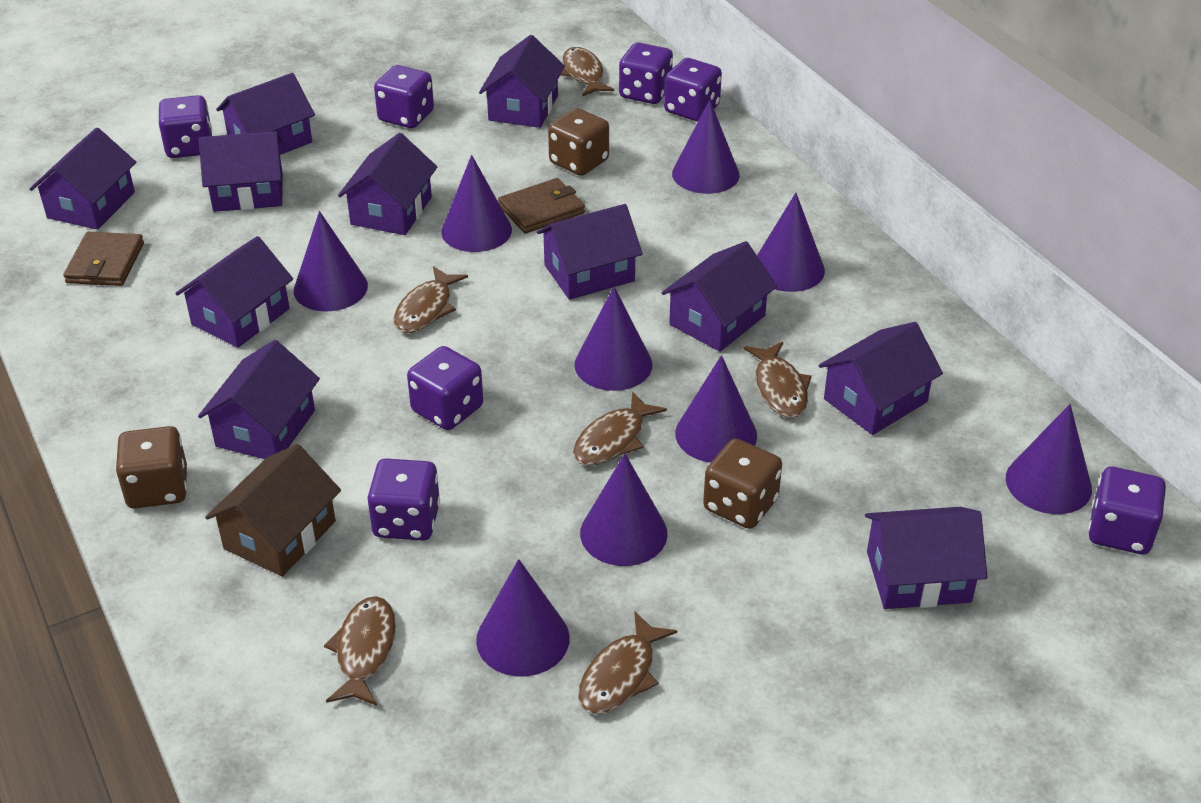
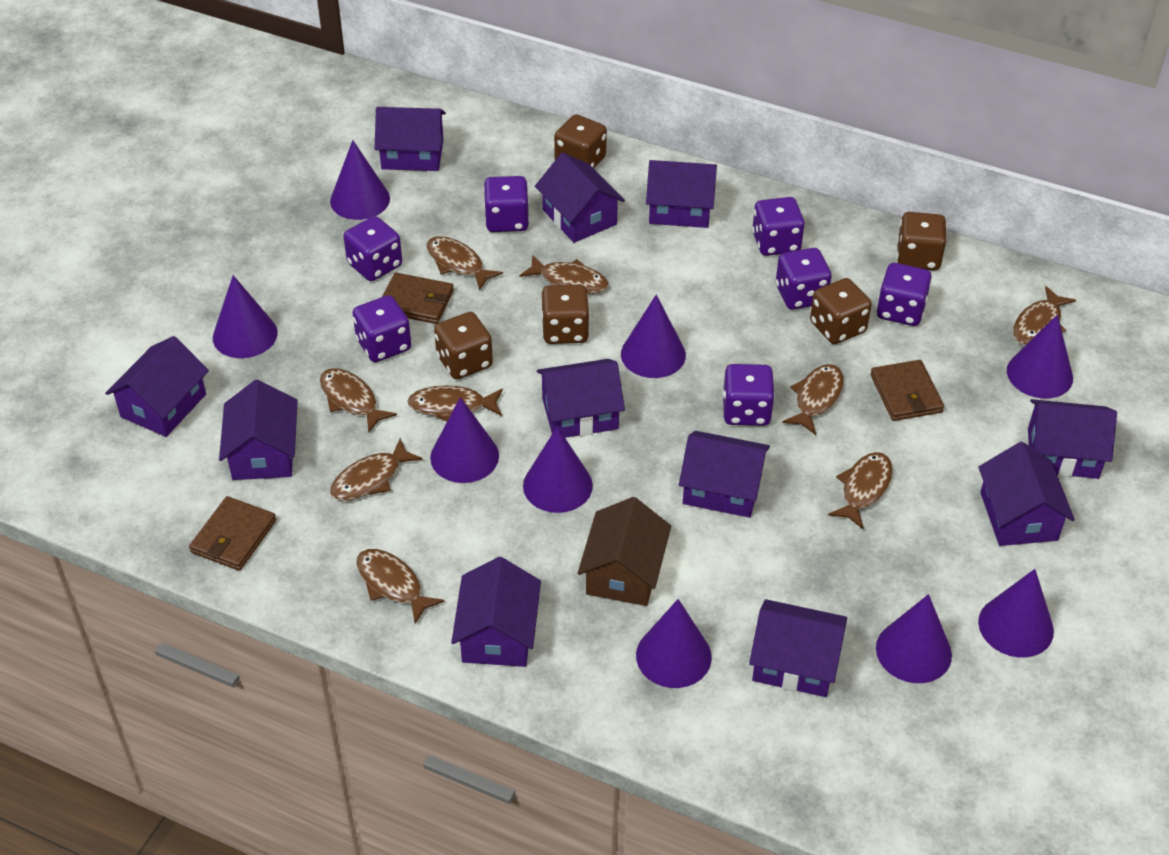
brown dice: 3 -> 5
brown fish: 6 -> 9
brown wallet: 2 -> 3

